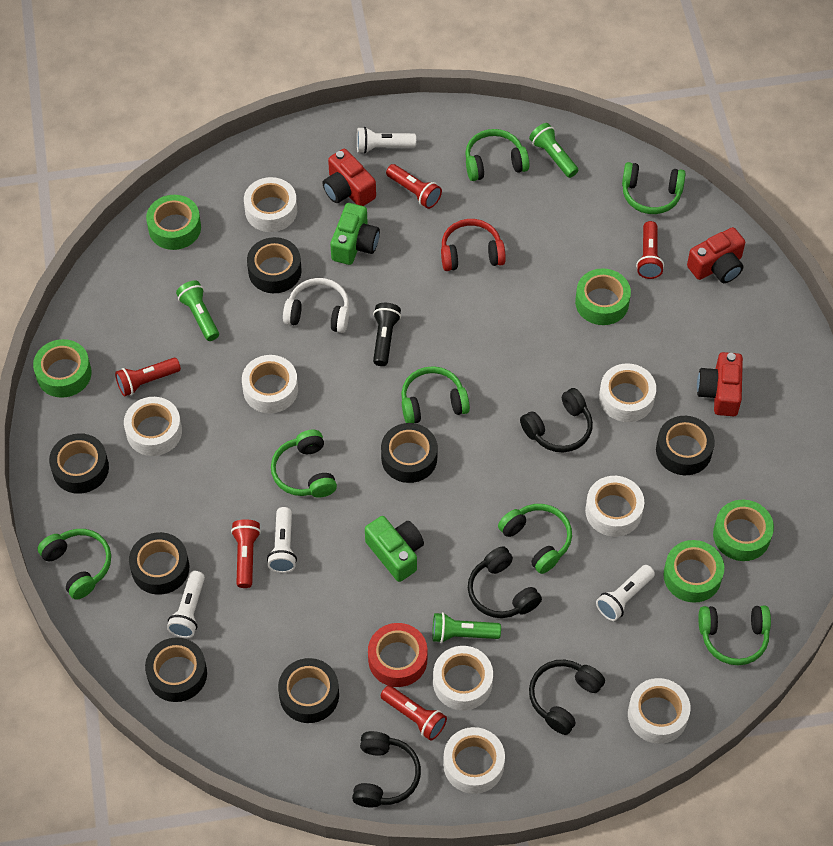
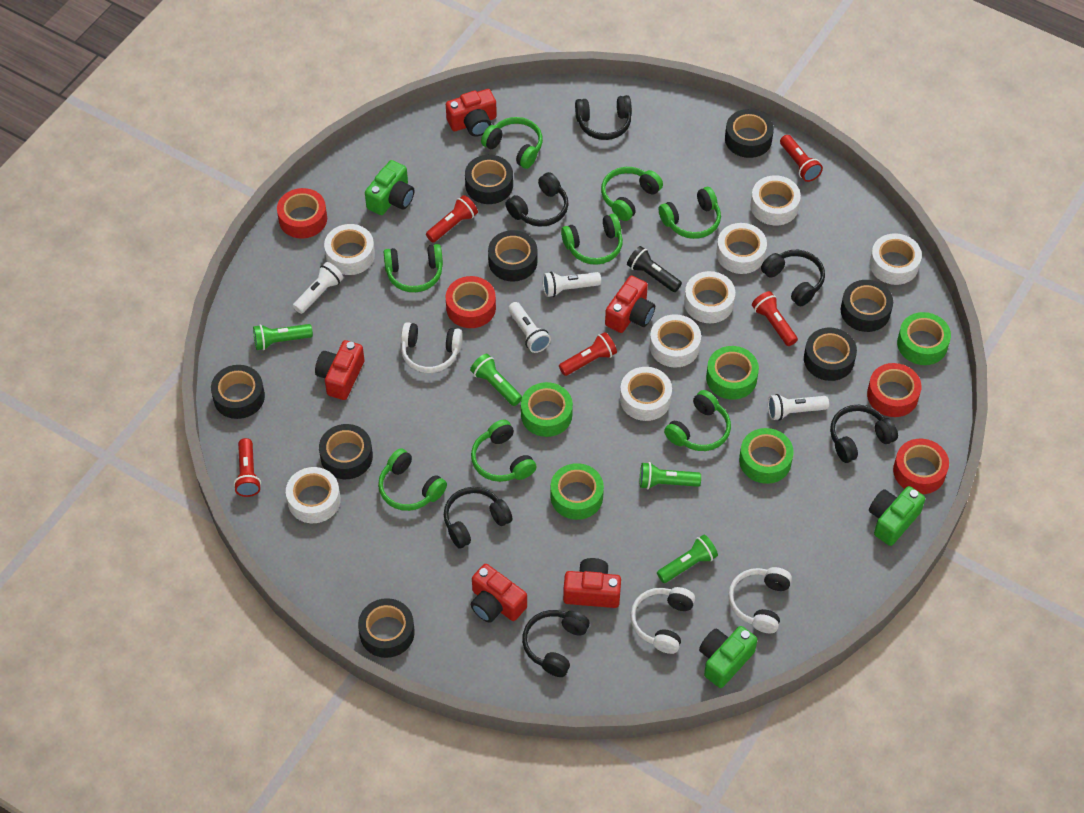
black headphones: 4 -> 6
black tape: 7 -> 8
green camera: 2 -> 3
green flashlight: 3 -> 4
green headphones: 7 -> 8
red camera: 3 -> 5
red headphones: 1 -> 0
red tape: 1 -> 4
white headphones: 1 -> 3

